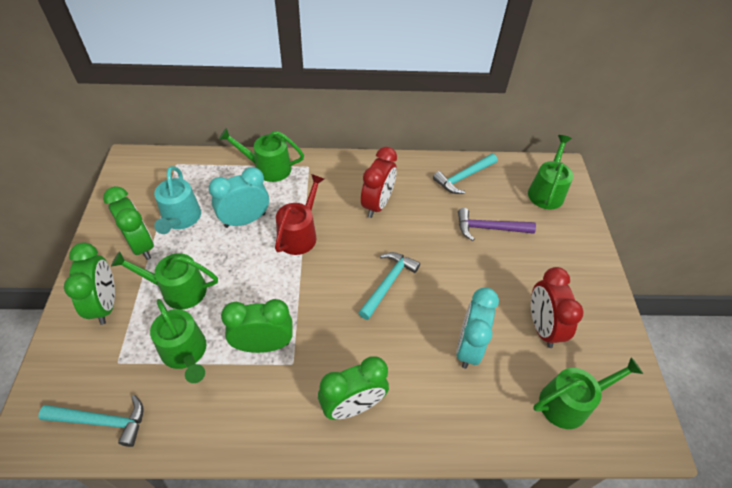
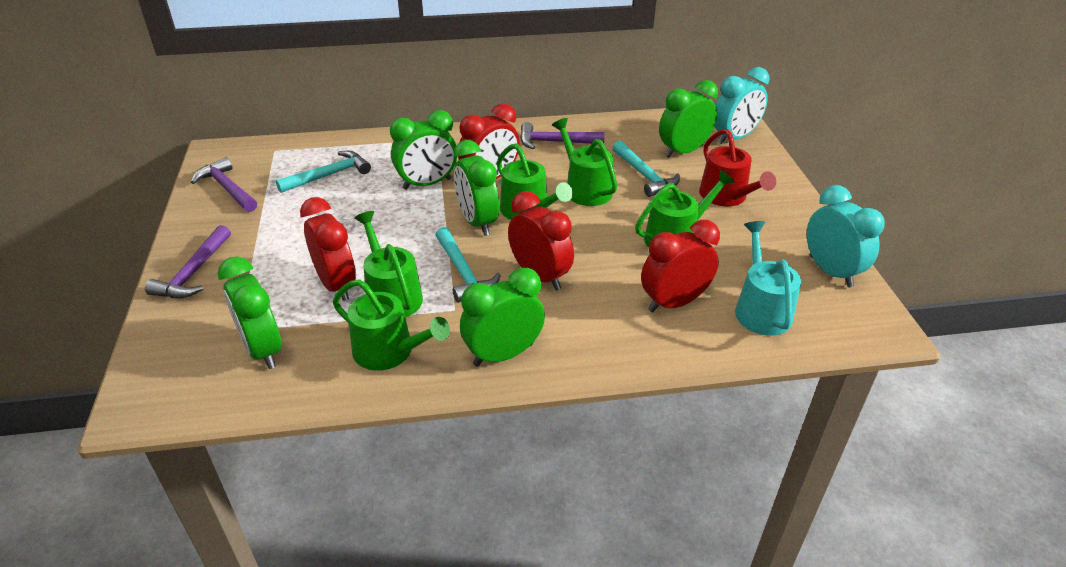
green clock: 4 -> 5
purple hammer: 1 -> 3
red clock: 2 -> 4

